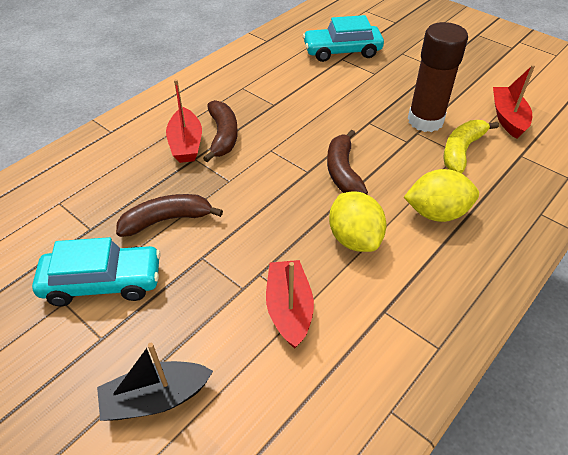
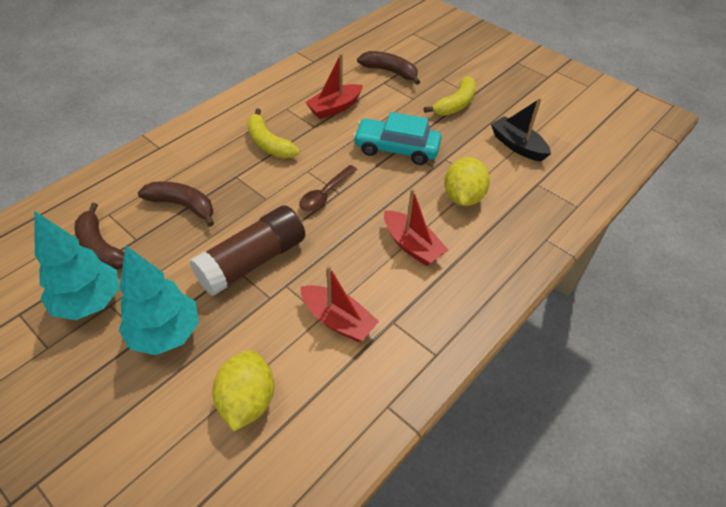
brown spoon: 0 -> 1
turquoise car: 2 -> 1
turquoise tree: 0 -> 2
yellow banana: 1 -> 2

